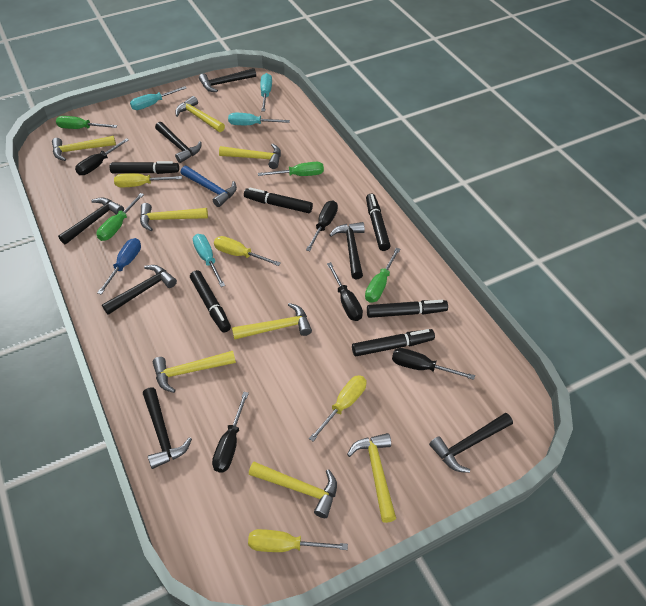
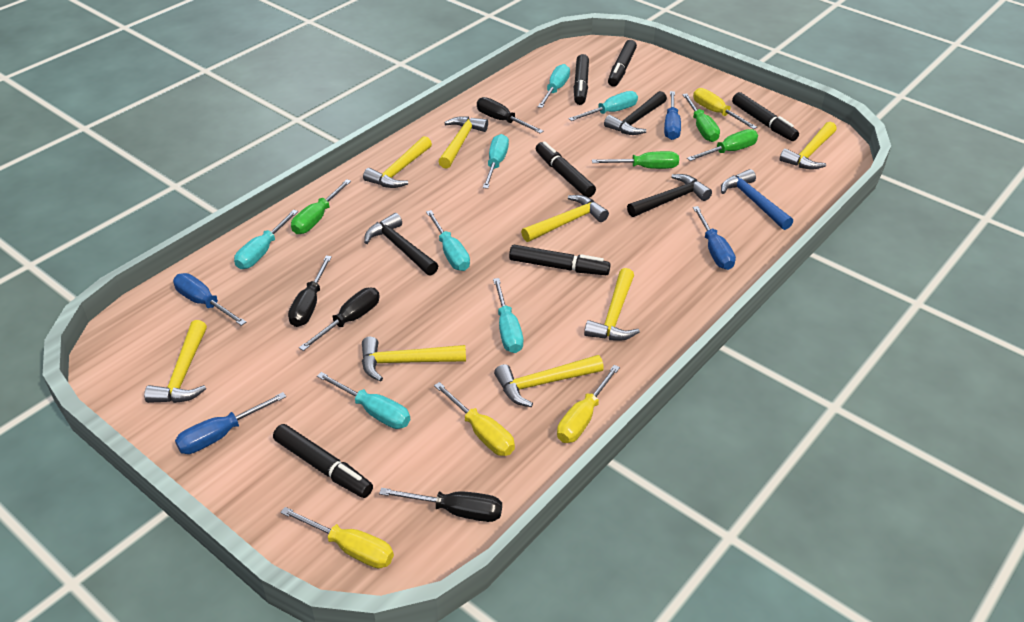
black hammer: 7 -> 3
black screwdriver: 5 -> 4
blue screwdriver: 1 -> 4
turquoise screwdriver: 4 -> 7

